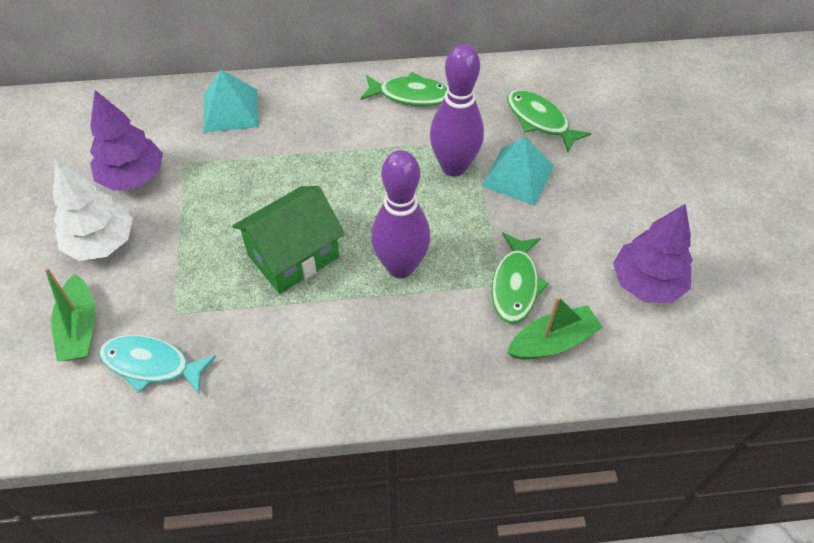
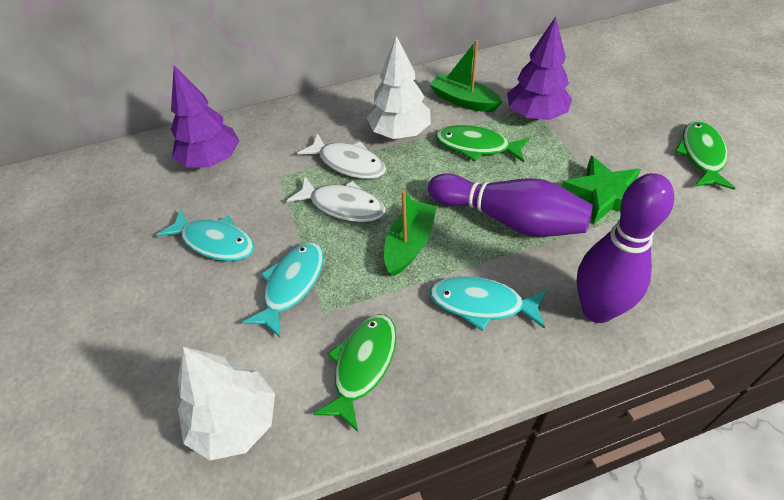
green house: 1 -> 0
green star: 0 -> 1
turquoise fish: 1 -> 3
turquoise pyramid: 2 -> 0
white fish: 0 -> 2
white tree: 1 -> 2

